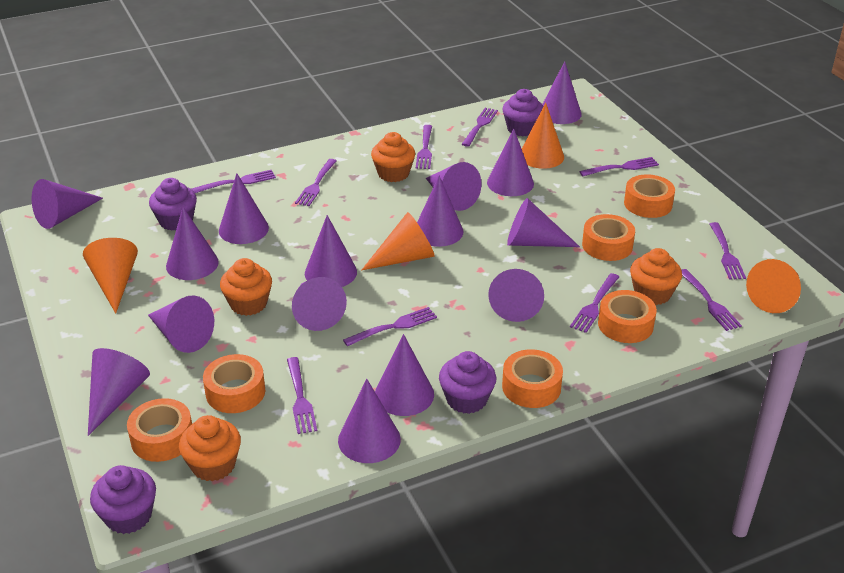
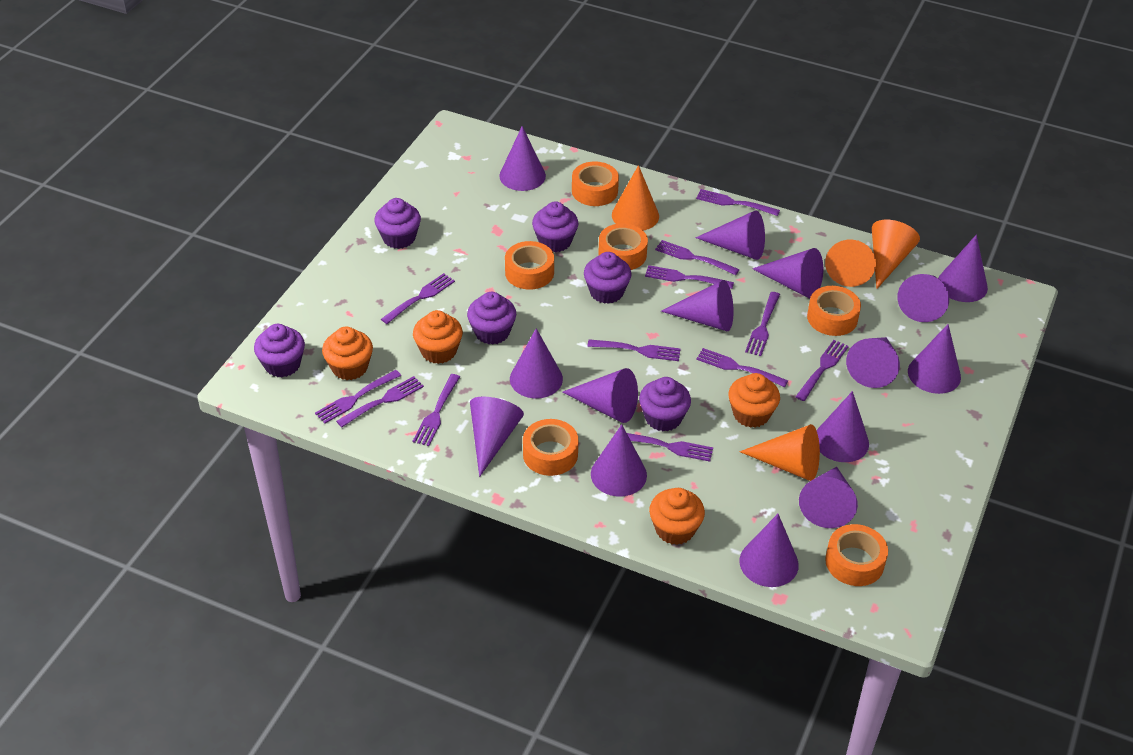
purple cupcake: 4 -> 6
purple fork: 10 -> 12

